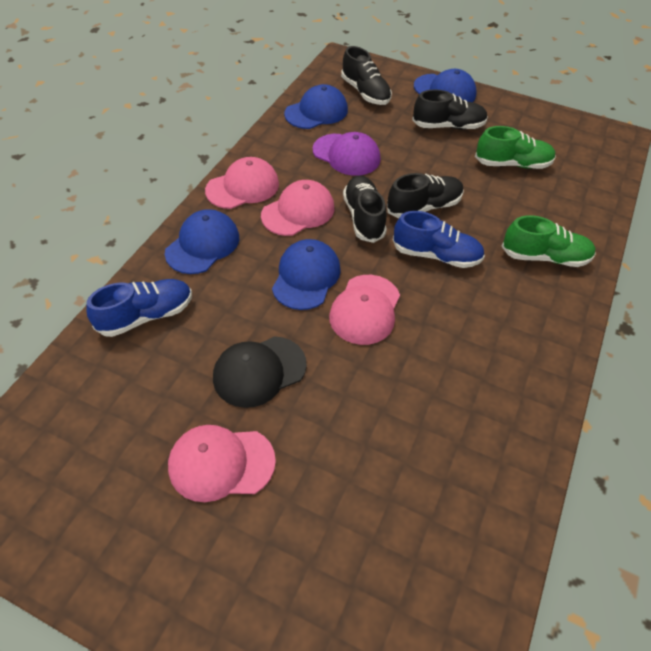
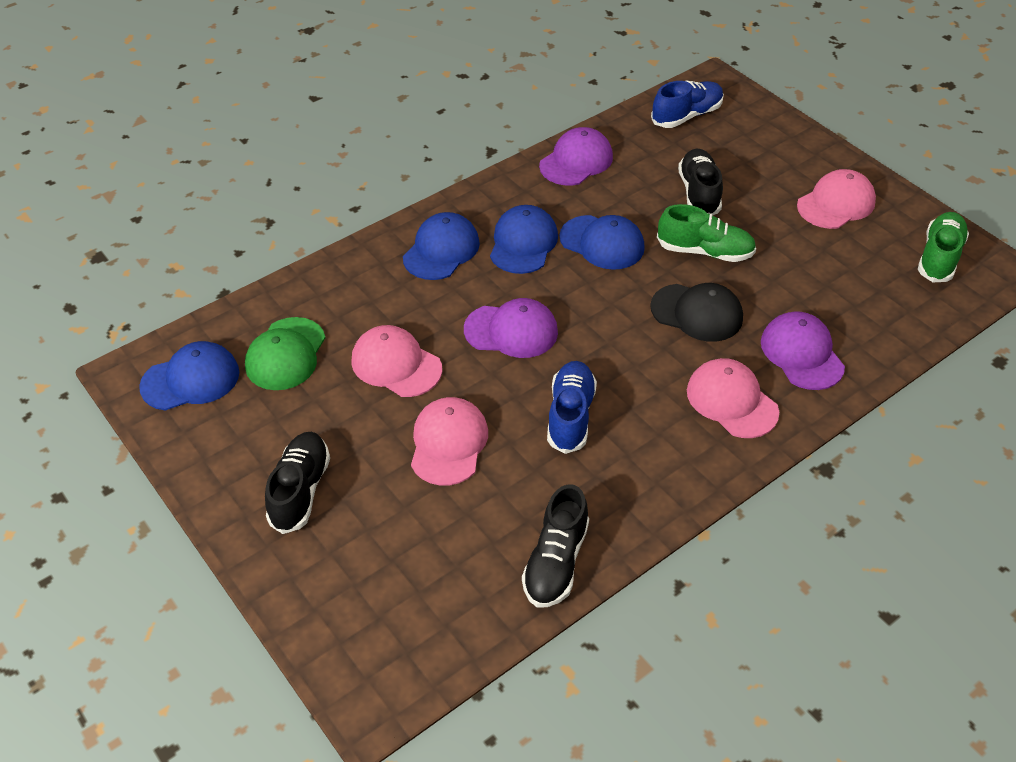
black shoe: 4 -> 3
green cap: 0 -> 1
purple cap: 1 -> 3

